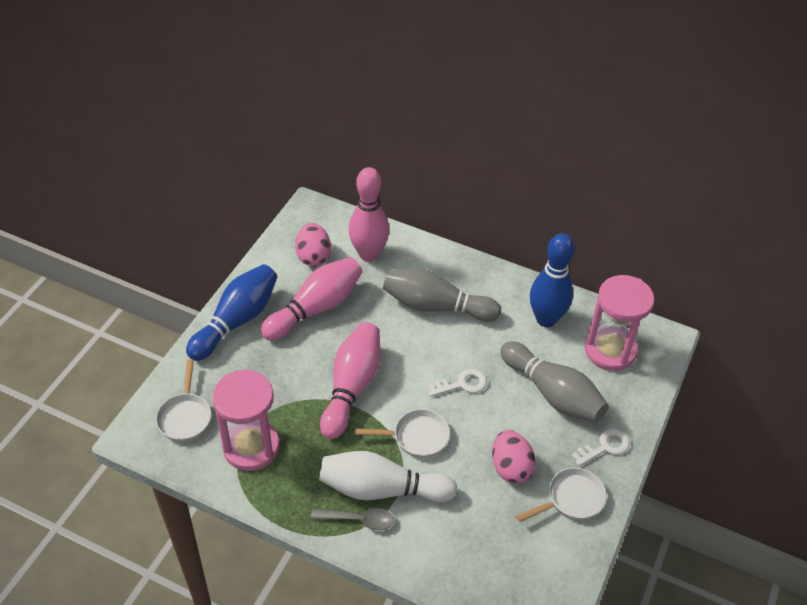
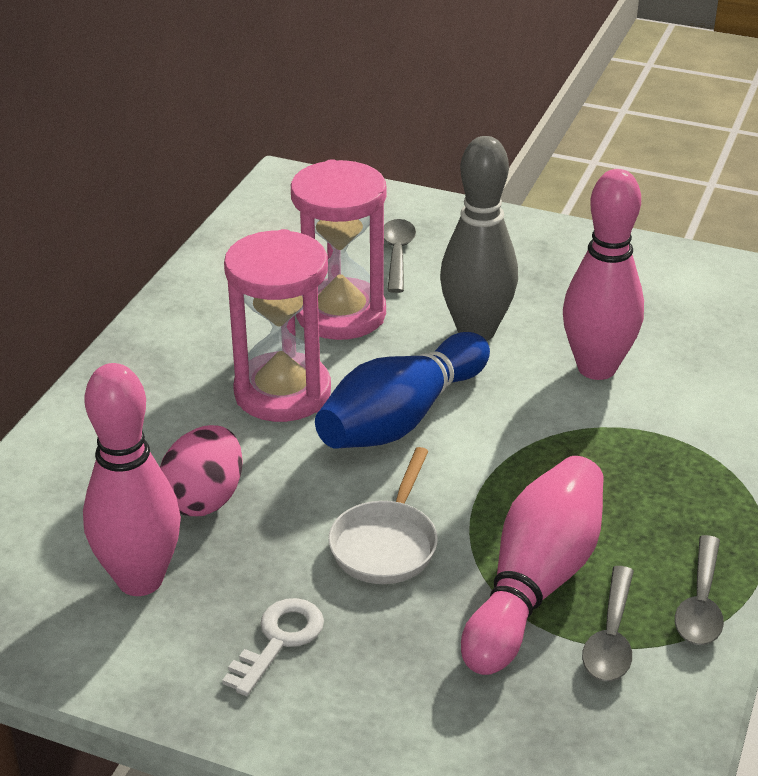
blue bowling pin: 2 -> 1
grey bowling pin: 2 -> 1
grey spoon: 1 -> 3
pink egg: 2 -> 1
white bowling pin: 1 -> 0
white key: 2 -> 1
white pan: 3 -> 1

